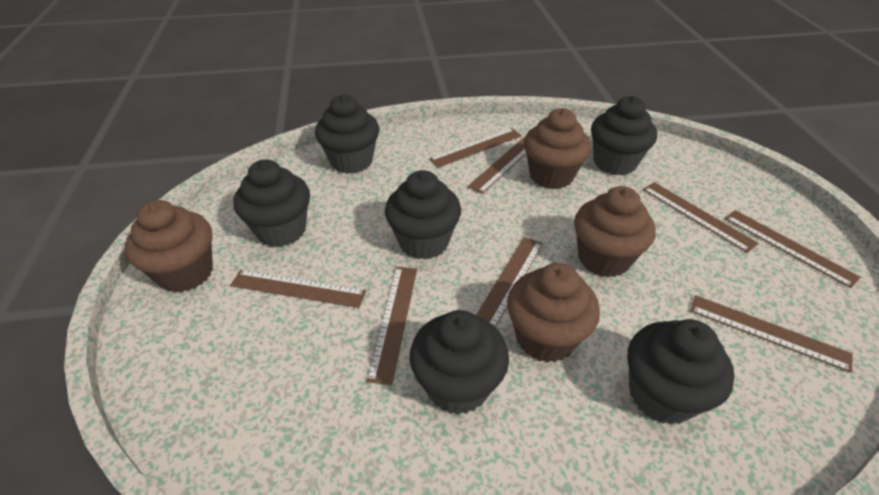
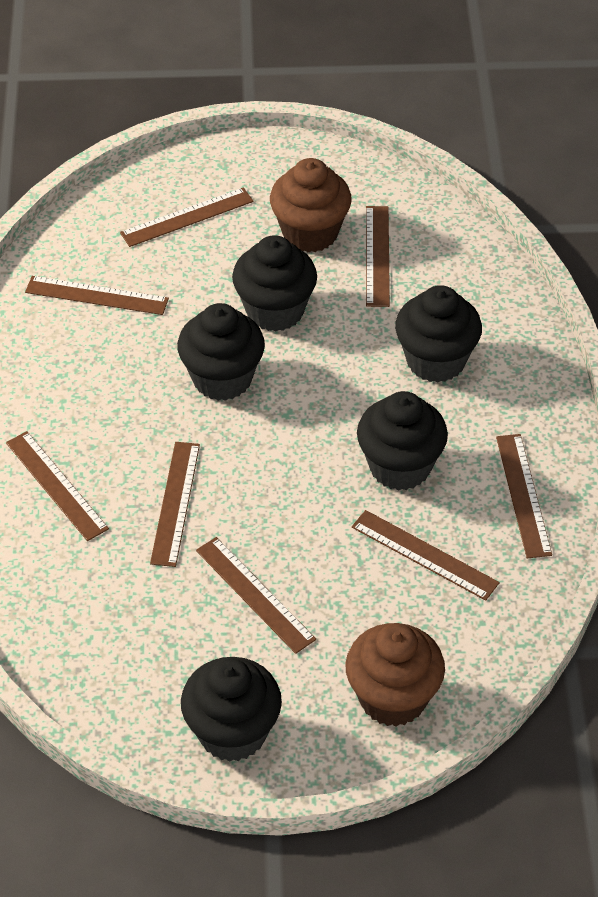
black cupcake: 6 -> 5
brown cupcake: 4 -> 2

